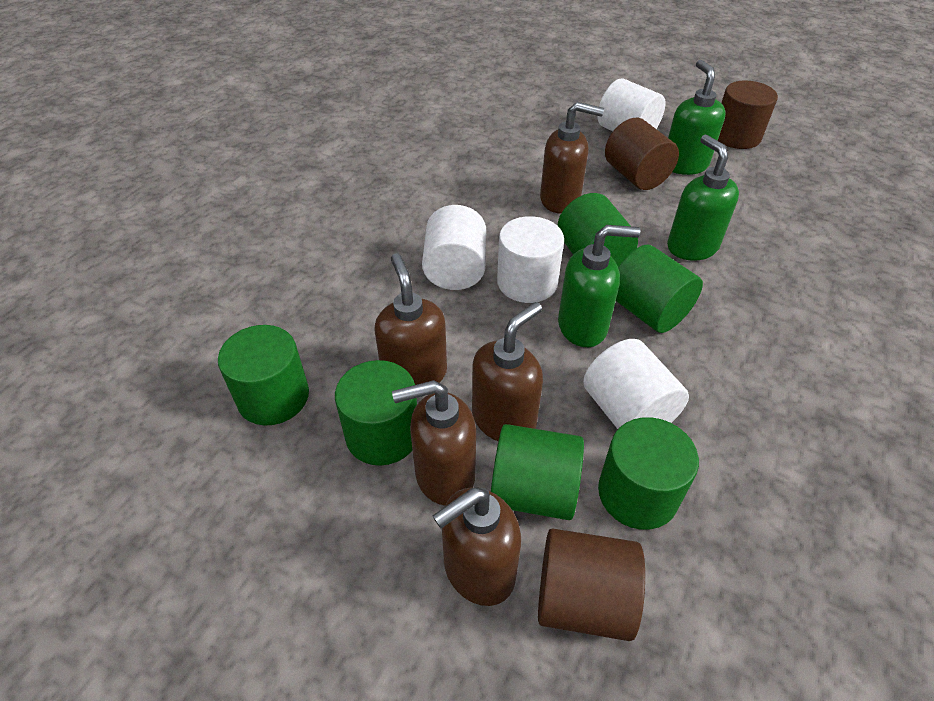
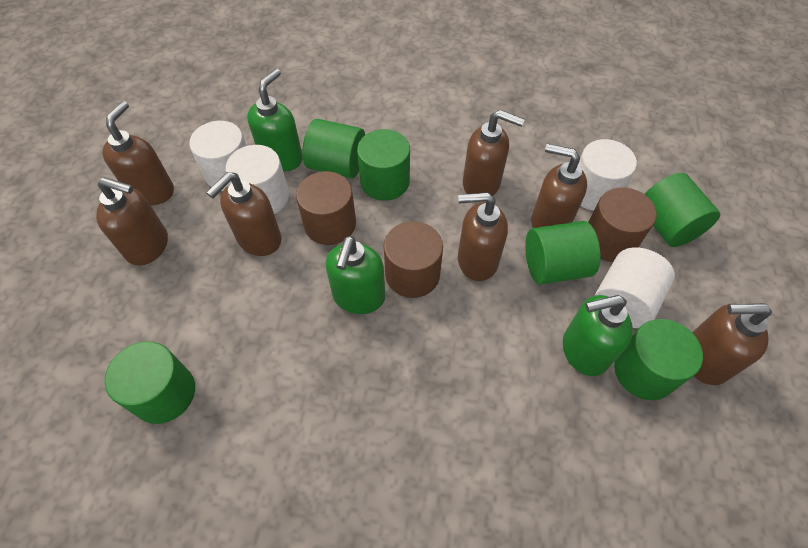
brown soap dispenser: 5 -> 7

